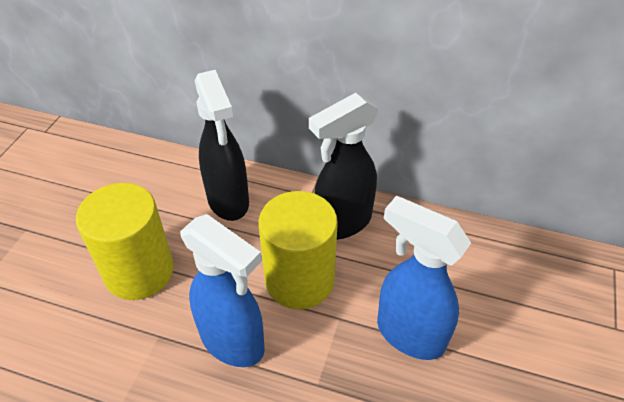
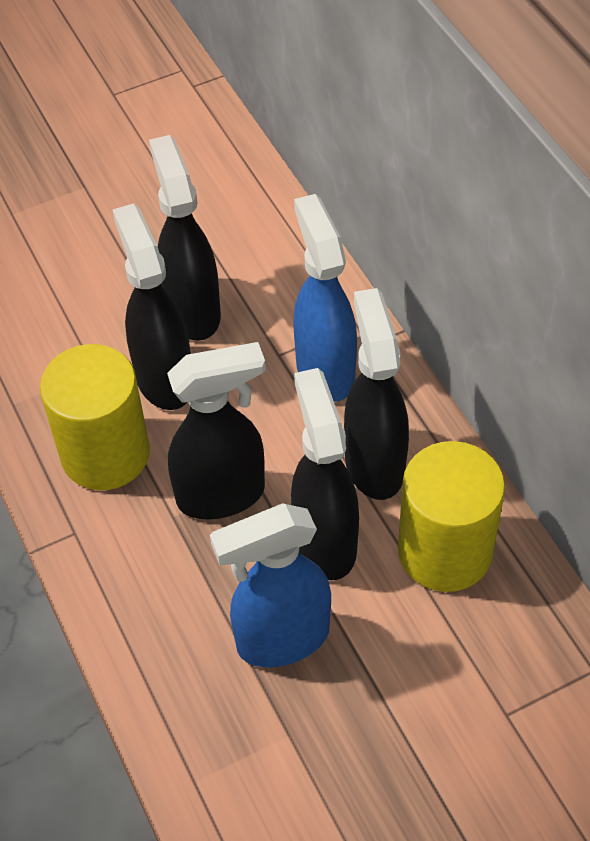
black spray bottle: 2 -> 5

